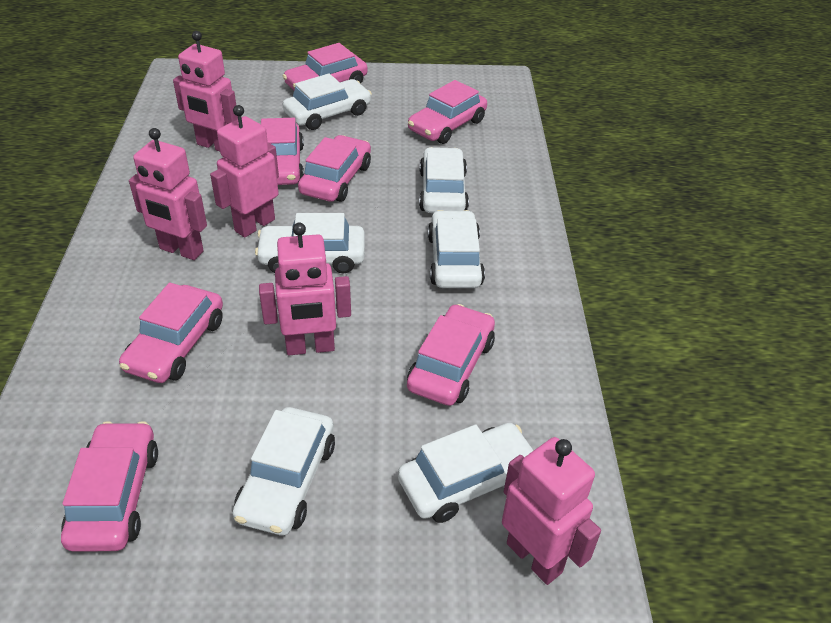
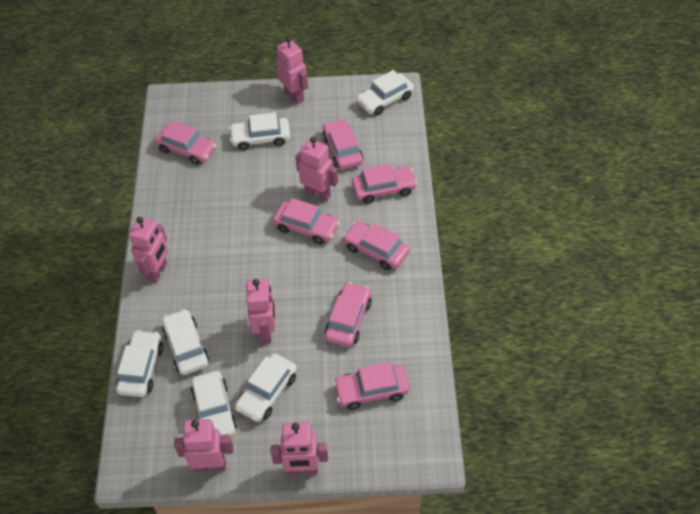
pink robot: 5 -> 6

